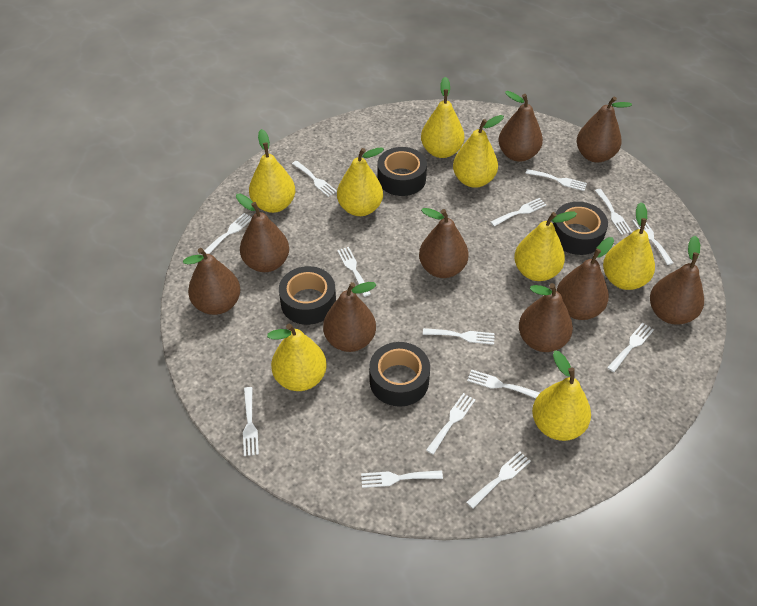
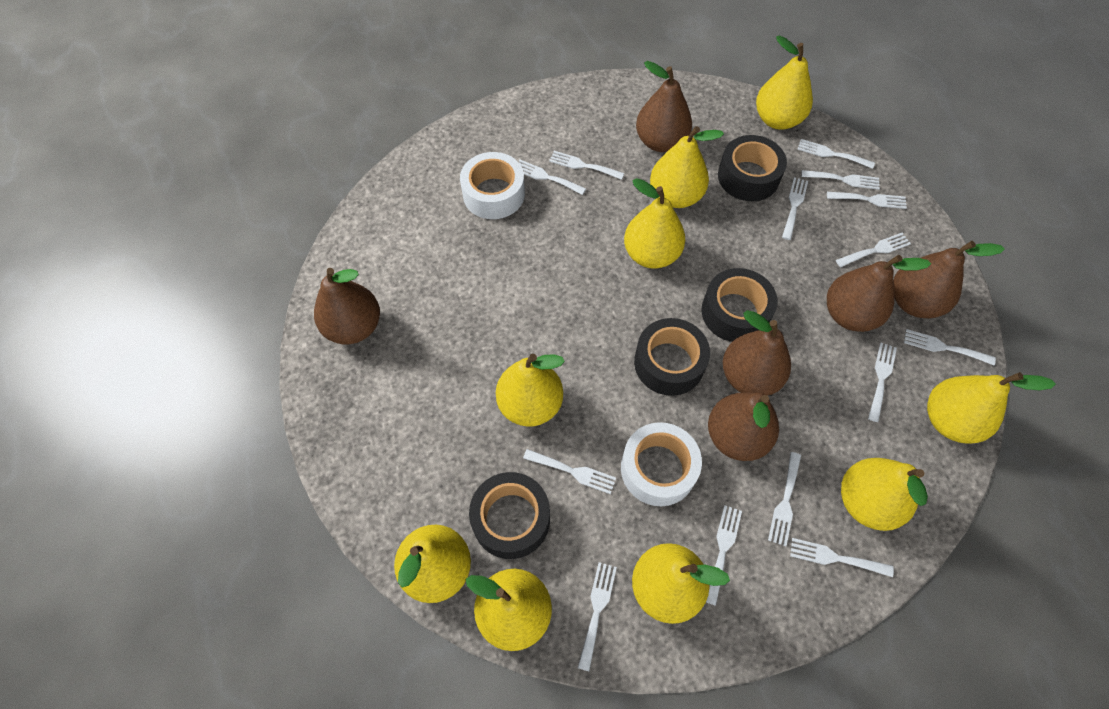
brown pear: 9 -> 6
white tape: 0 -> 2
yellow pear: 8 -> 9

